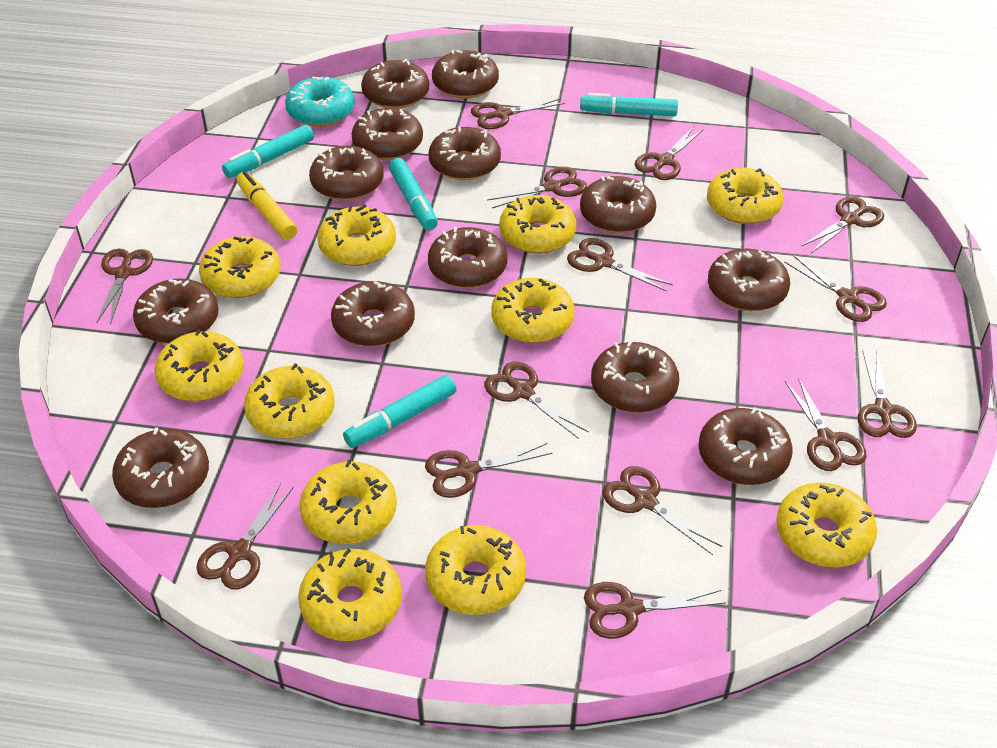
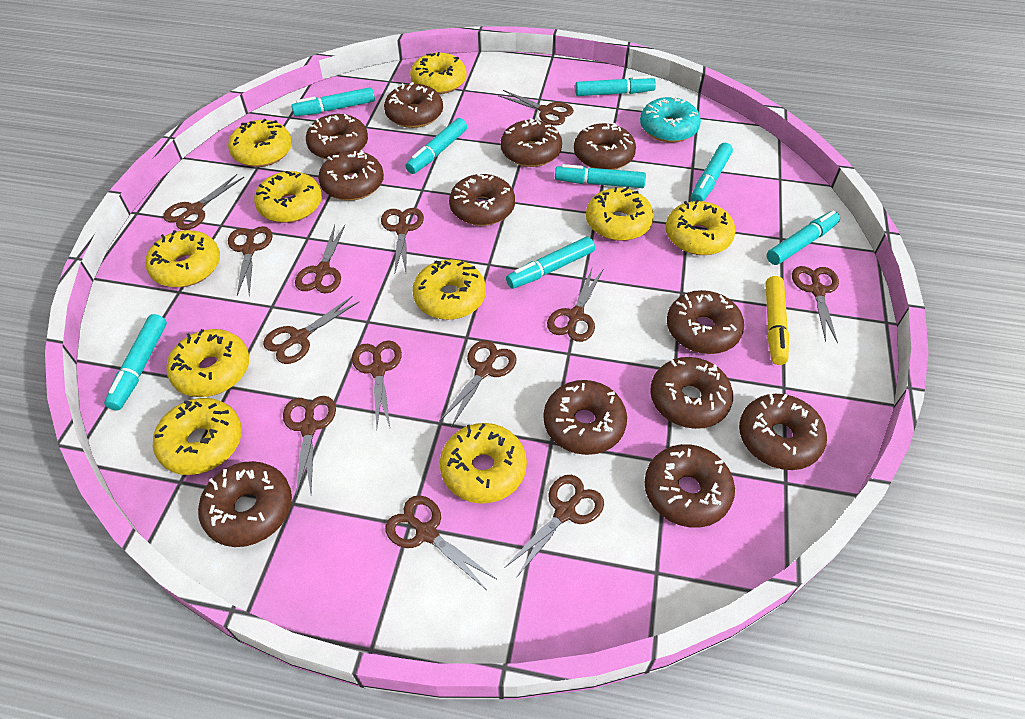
brown donut: 13 -> 12
brown scissors: 14 -> 13
turquoise marker: 4 -> 8
yellow donut: 11 -> 10

